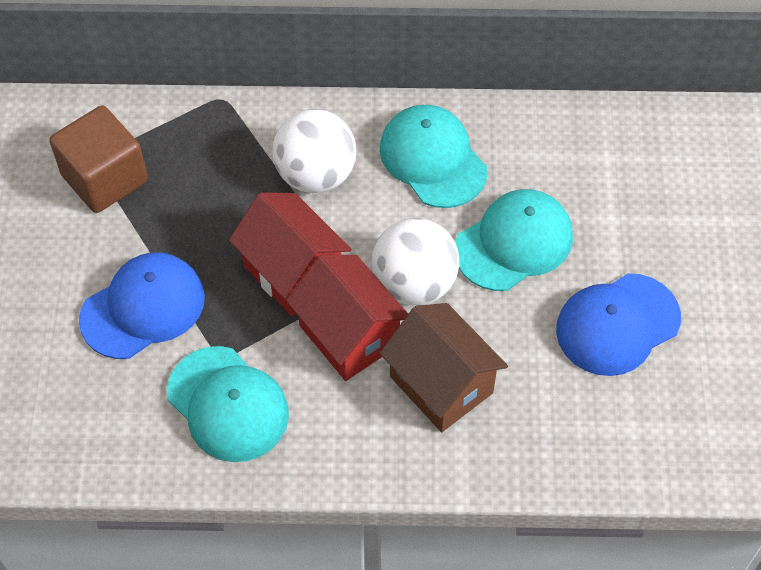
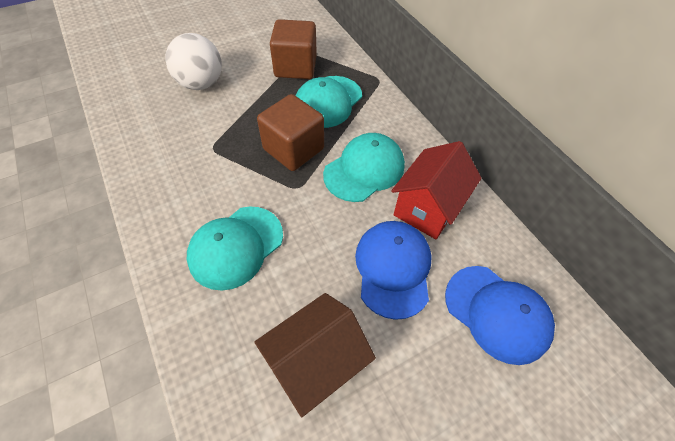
brown cube: 1 -> 2
red house: 2 -> 1
white ball: 2 -> 1

